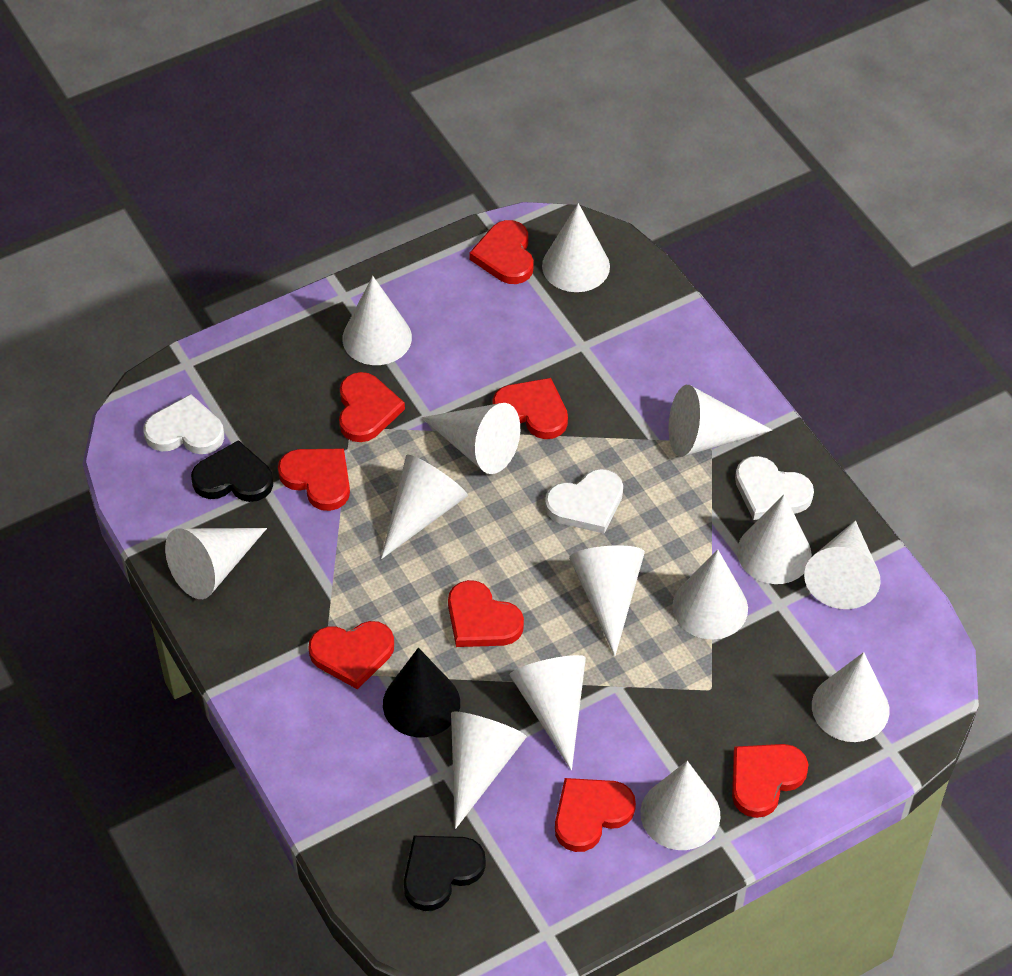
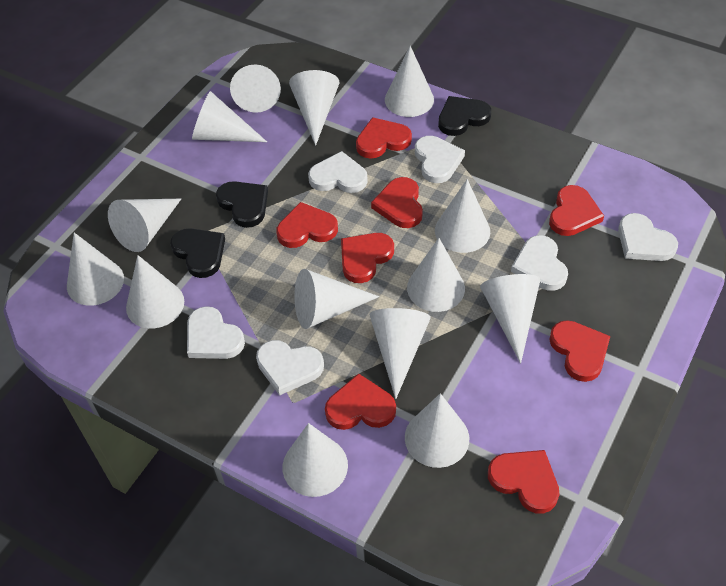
black cone: 1 -> 0
black heart: 2 -> 3
white heart: 3 -> 6

